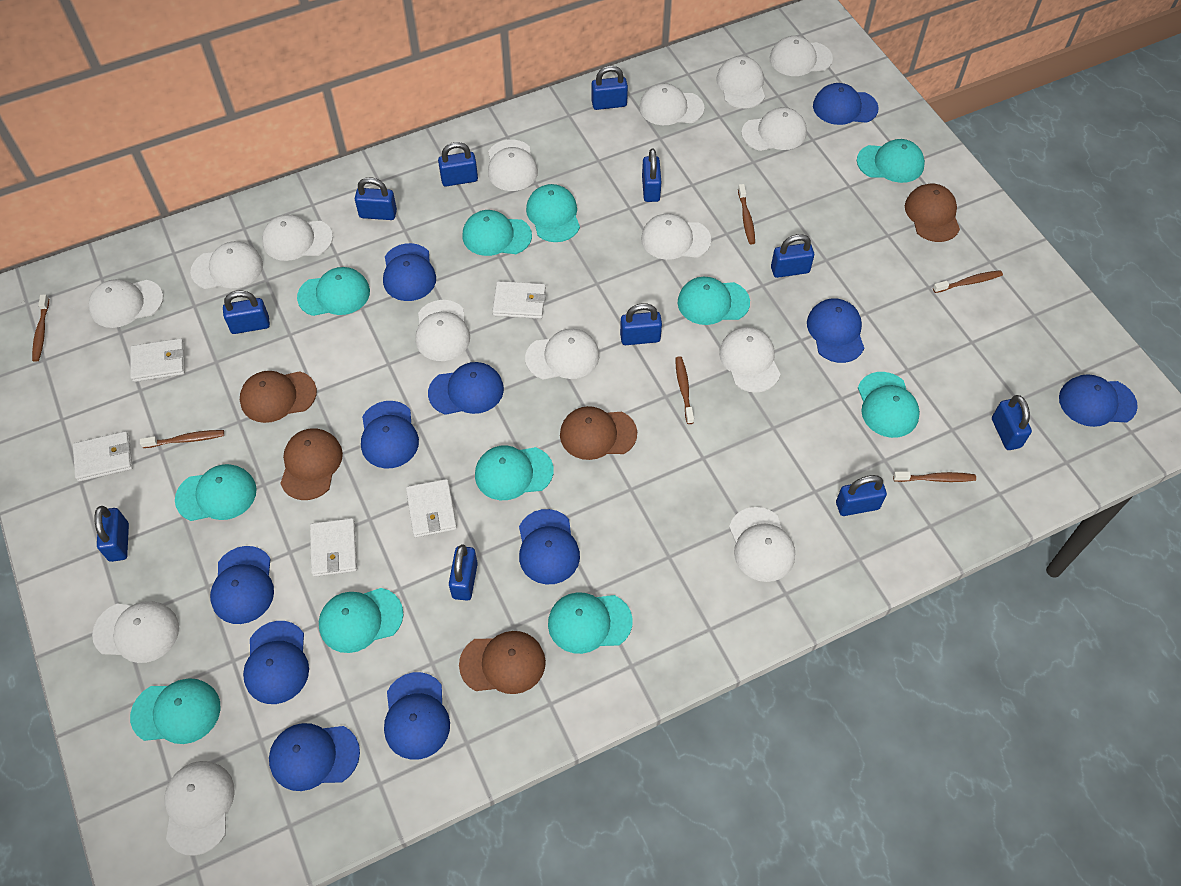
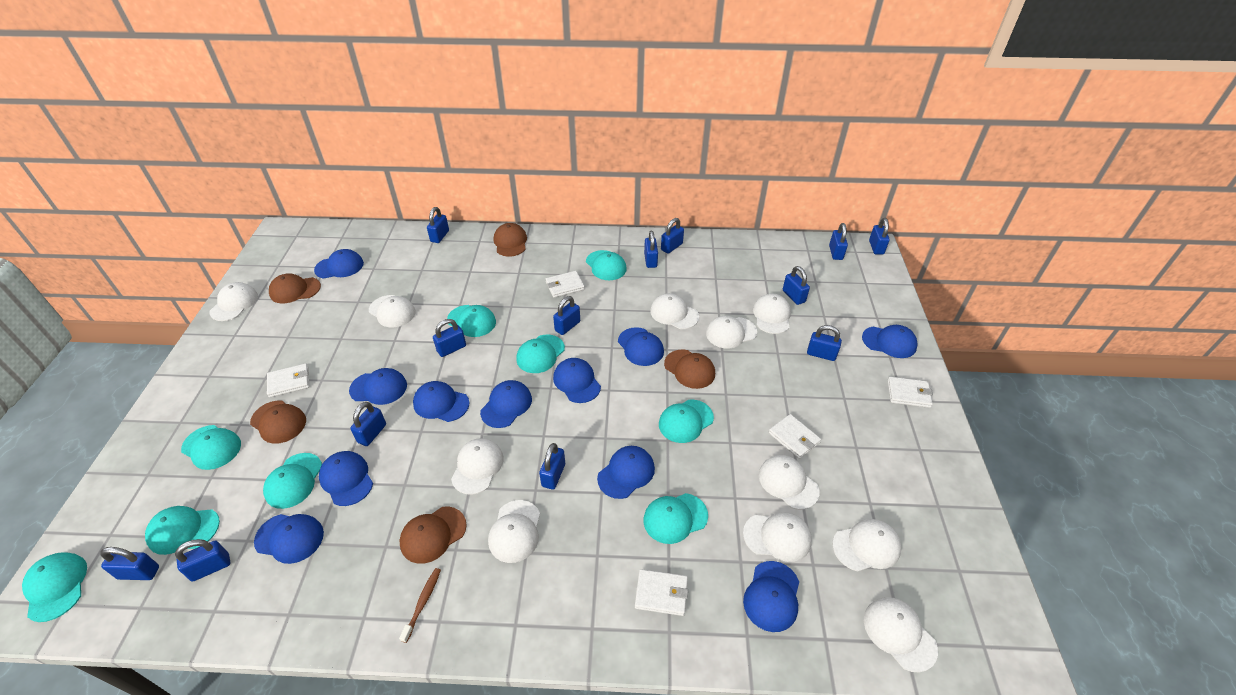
blue padlock: 11 -> 13
brown toothbrush: 6 -> 1
turquoise cap: 11 -> 9
white cap: 15 -> 11

